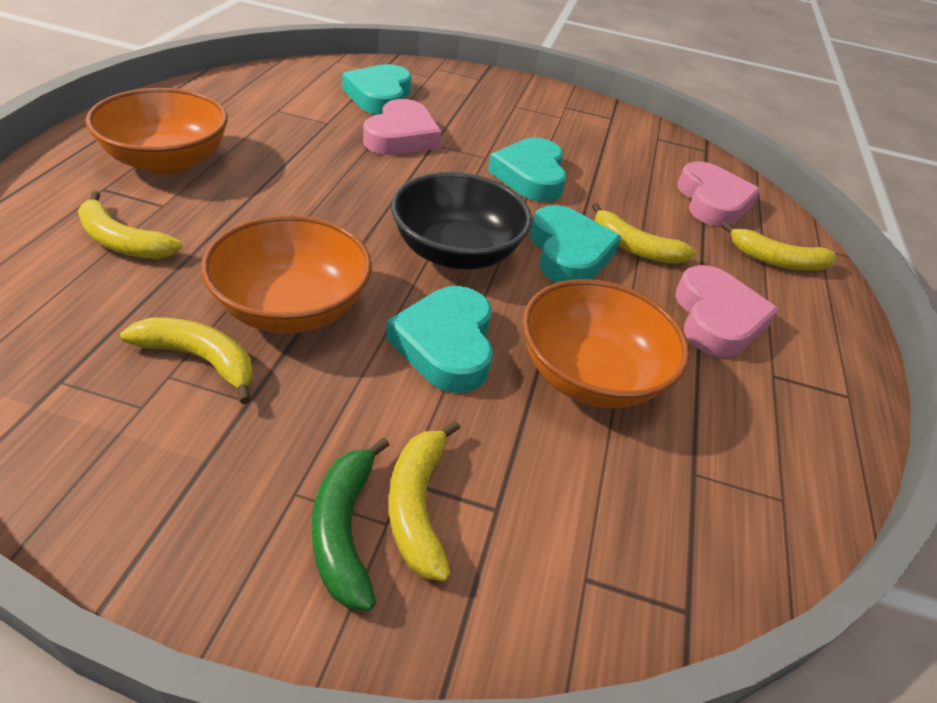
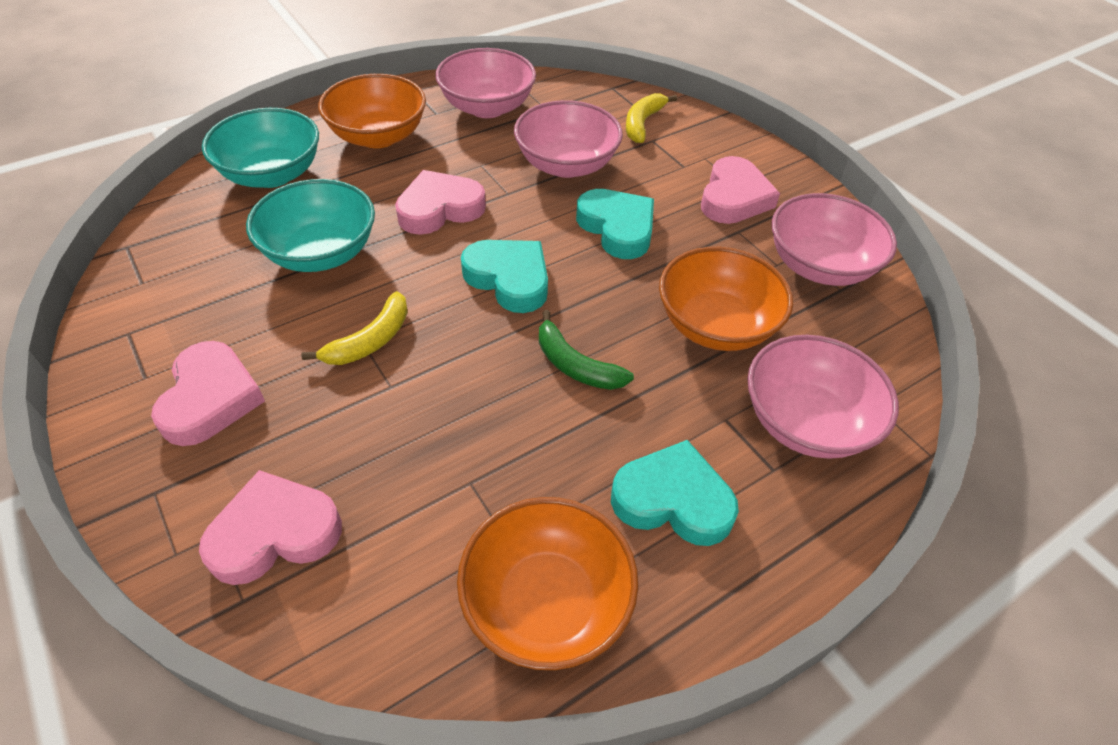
black bowl: 1 -> 0
pink bowl: 0 -> 4
pink heart: 3 -> 4
turquoise bowl: 0 -> 2
turquoise heart: 4 -> 3
yellow banana: 5 -> 2

